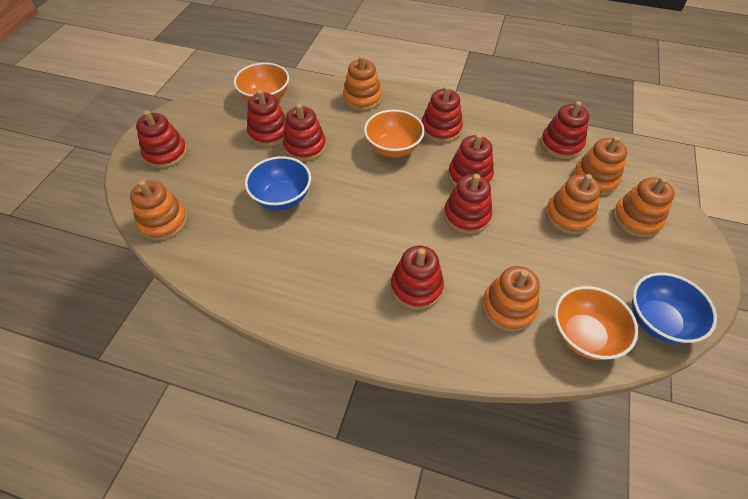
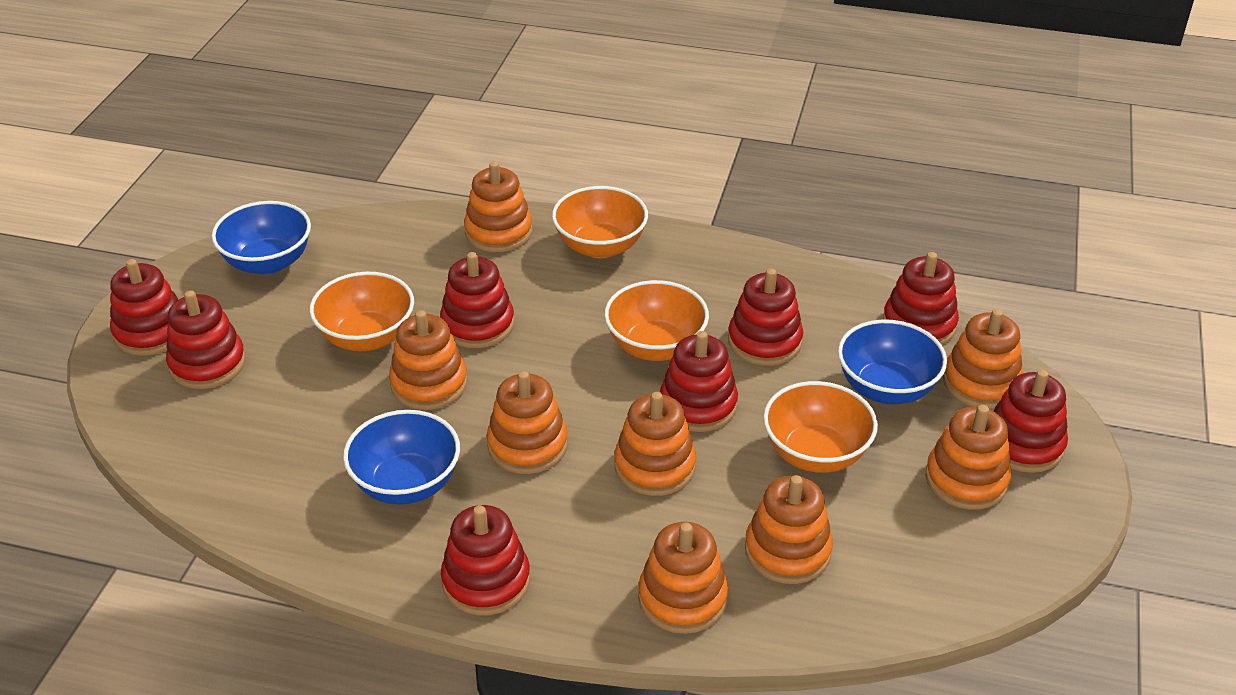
blue bowl: 2 -> 3
orange bowl: 3 -> 4
orange stacking toy: 6 -> 8

